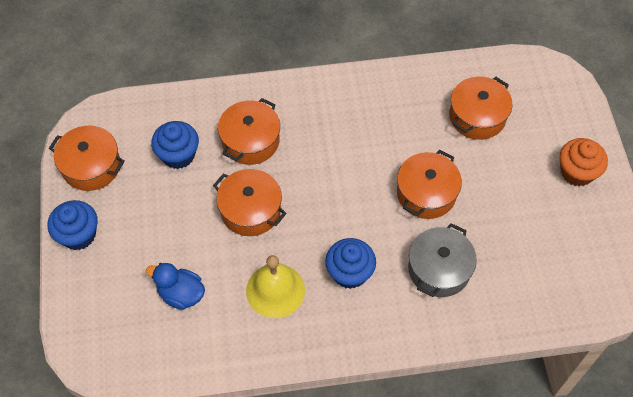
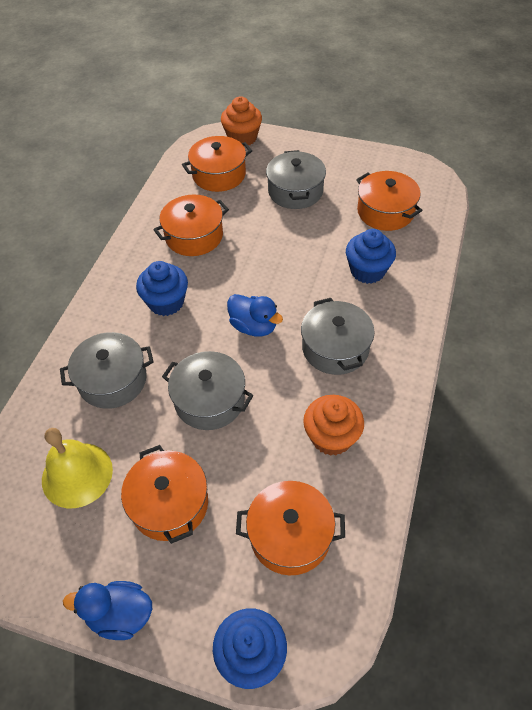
blue duck: 1 -> 2
grey pot: 1 -> 4
orange cupcake: 1 -> 2

